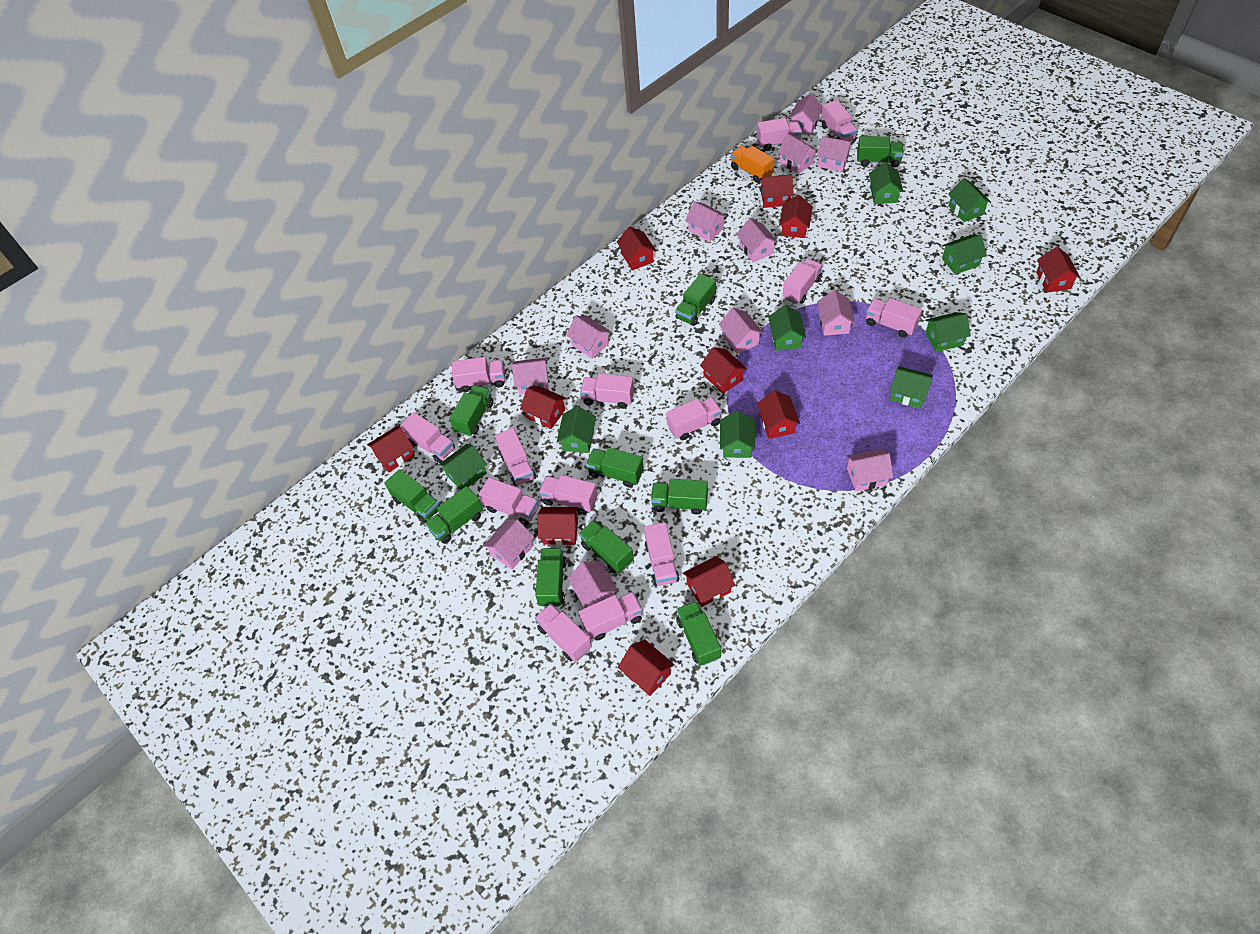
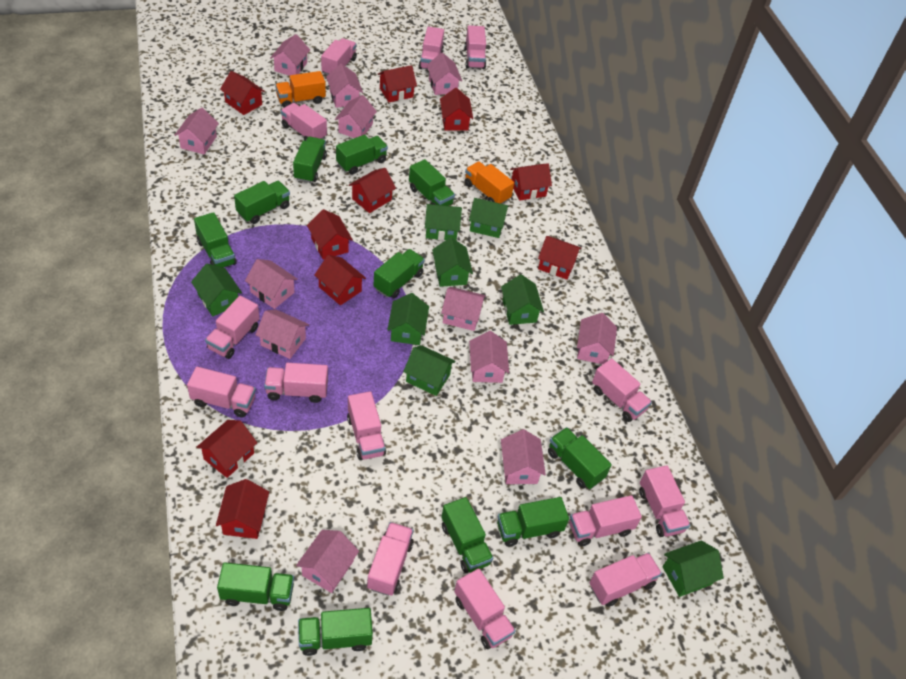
green house: 9 -> 8
green truck: 10 -> 11
orange truck: 1 -> 2
red house: 11 -> 10

